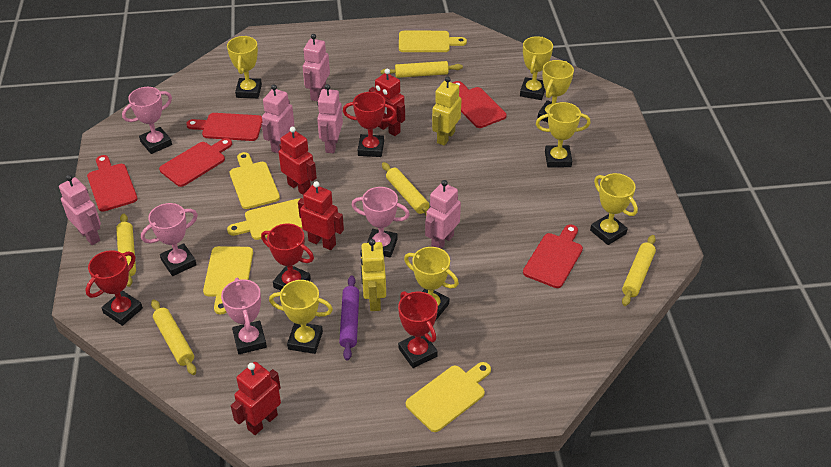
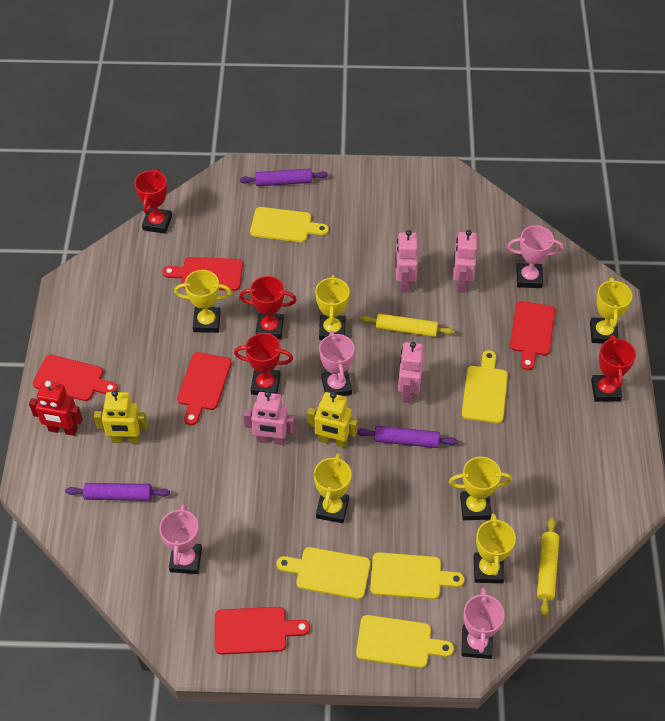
pink robot: 5 -> 4
purple rolling pin: 1 -> 3
red robot: 4 -> 1
yellow rolling pin: 5 -> 2
yellow trophy: 7 -> 6

